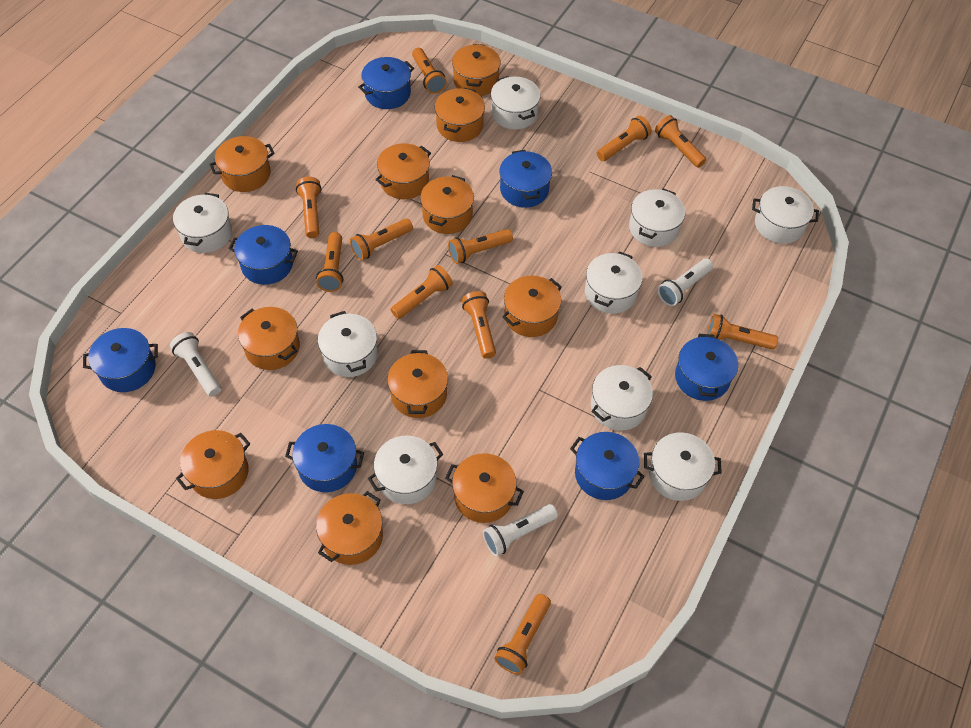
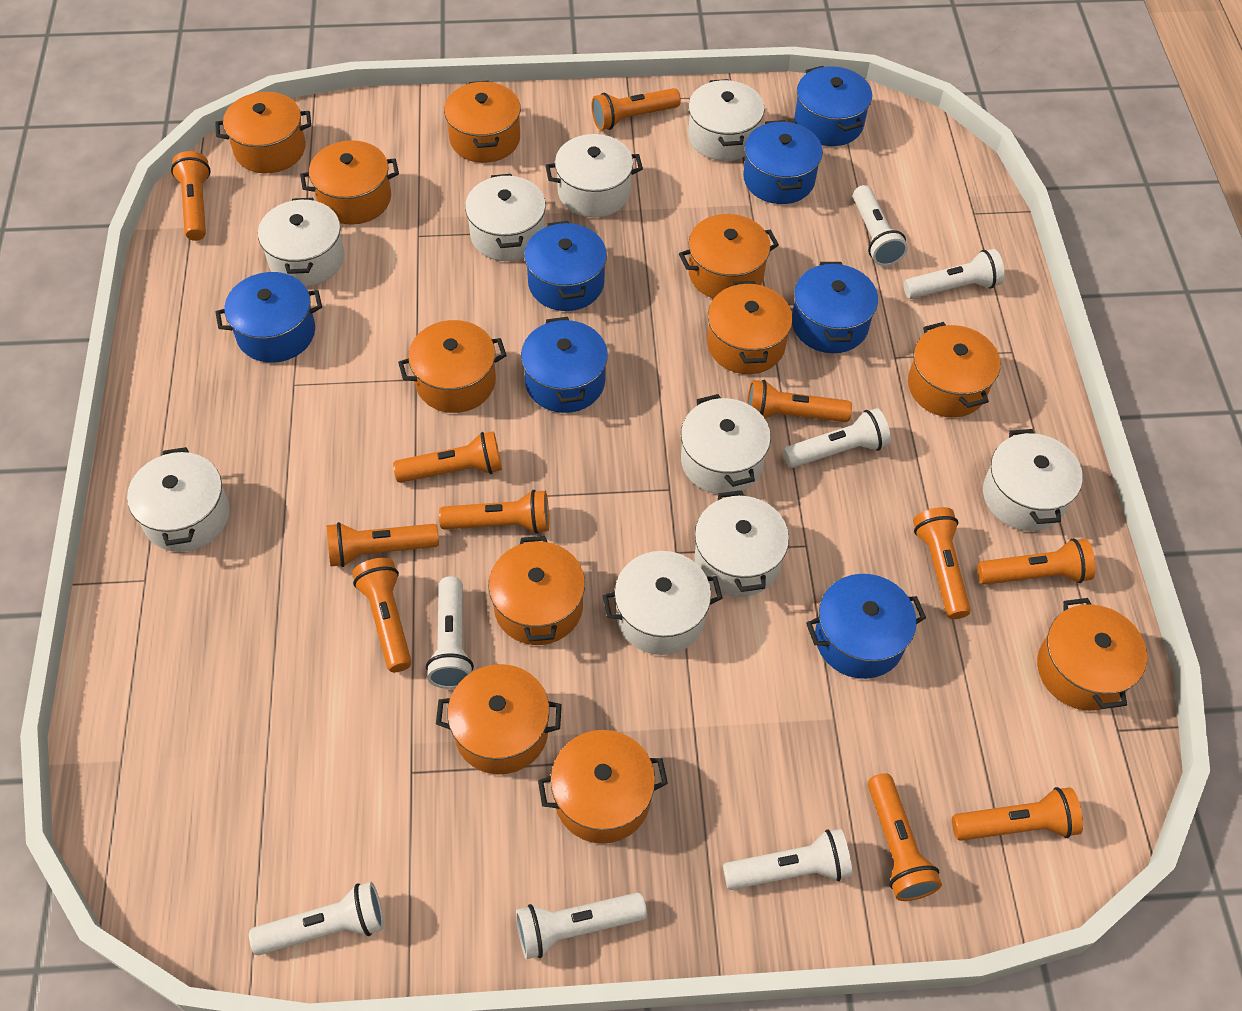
white flashlight: 3 -> 7

